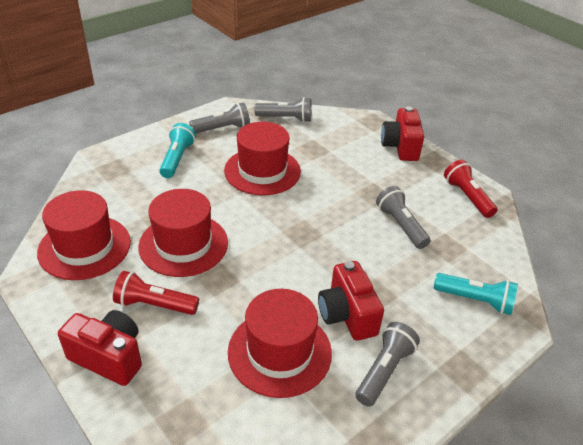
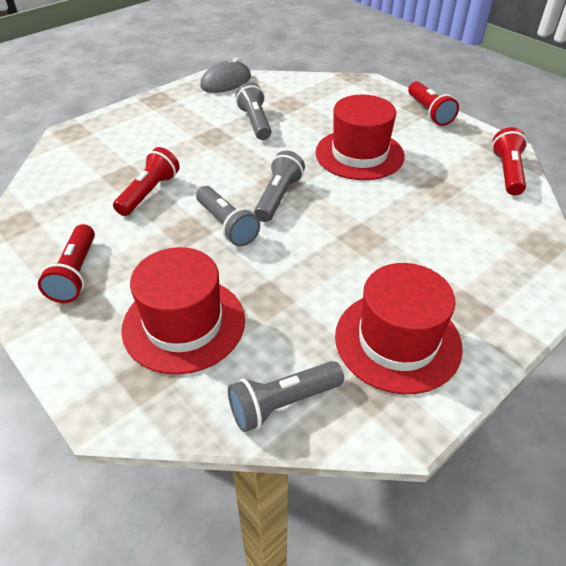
grey mouse: 0 -> 1
red camera: 3 -> 0
red flashlight: 2 -> 4
red hat: 4 -> 3
turquoise flashlight: 2 -> 0

